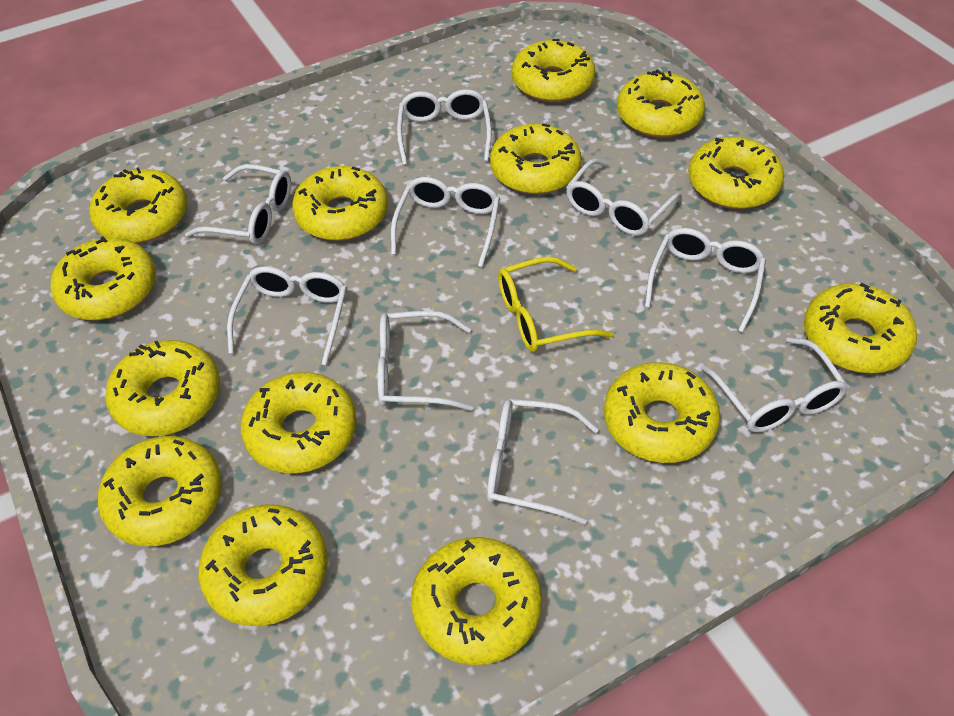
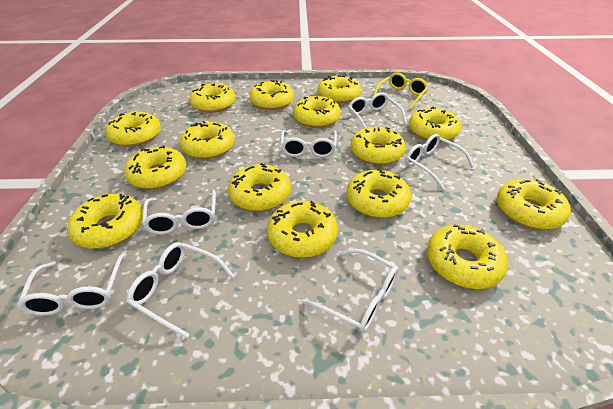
white glasses: 9 -> 7
yellow donut: 14 -> 15

